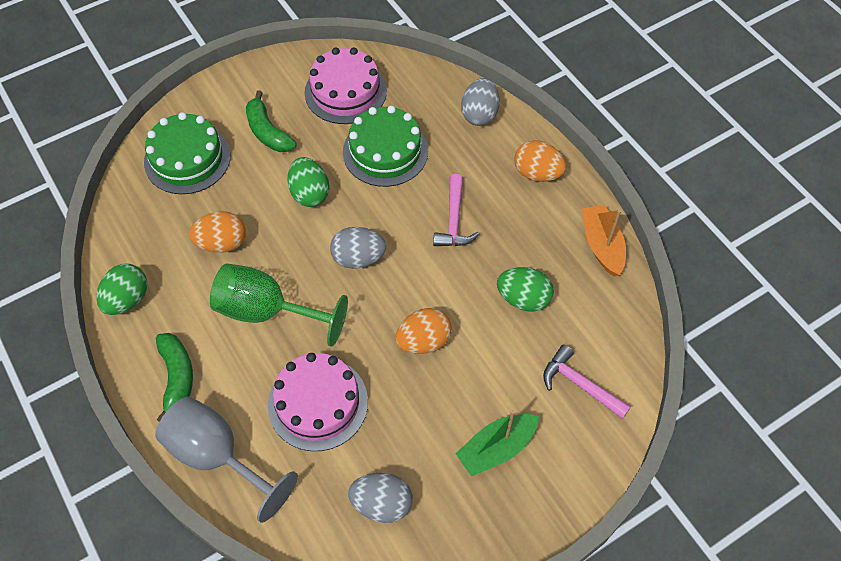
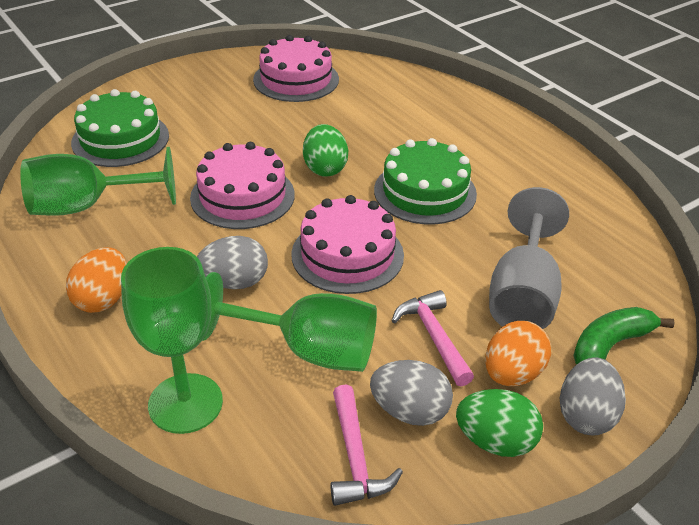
green banana: 2 -> 1
green boat: 1 -> 0
green egg: 3 -> 2
green goblet: 1 -> 3
orange boat: 1 -> 0
orange egg: 3 -> 2
pink cake: 2 -> 3

